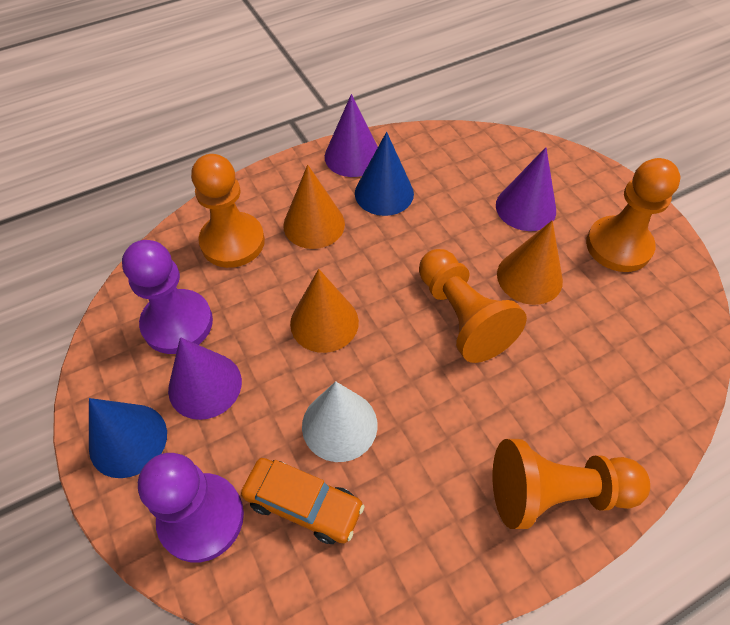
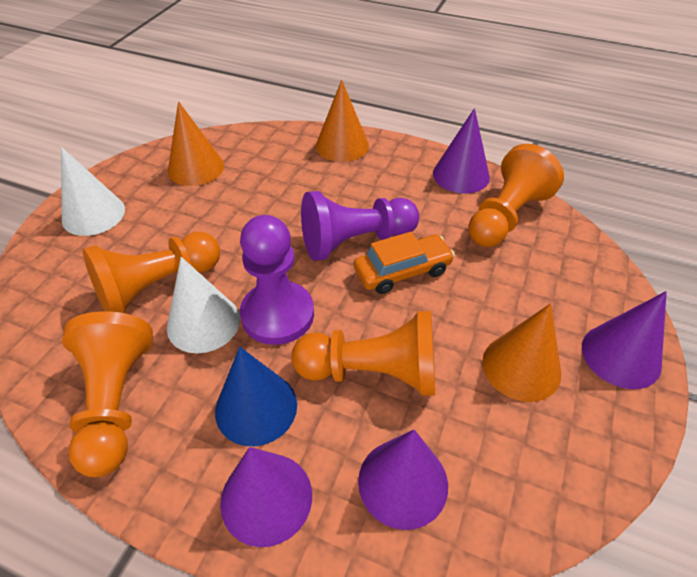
blue cone: 2 -> 1
purple cone: 3 -> 4
white cone: 1 -> 2

